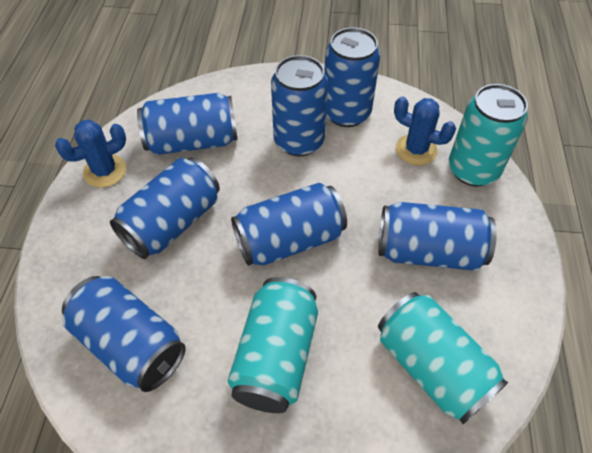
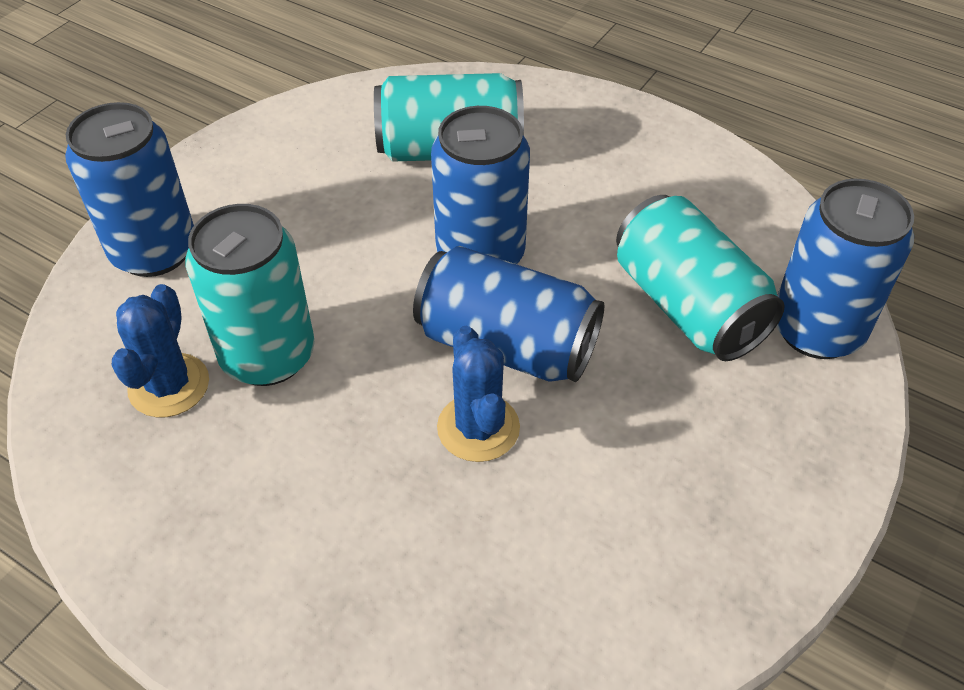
blue can: 7 -> 4

